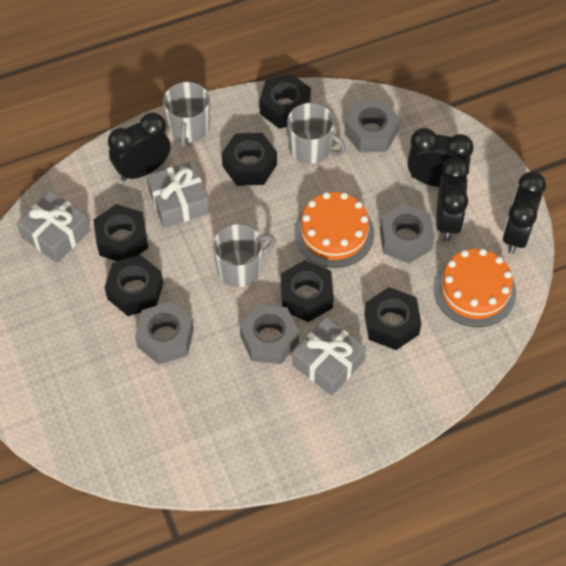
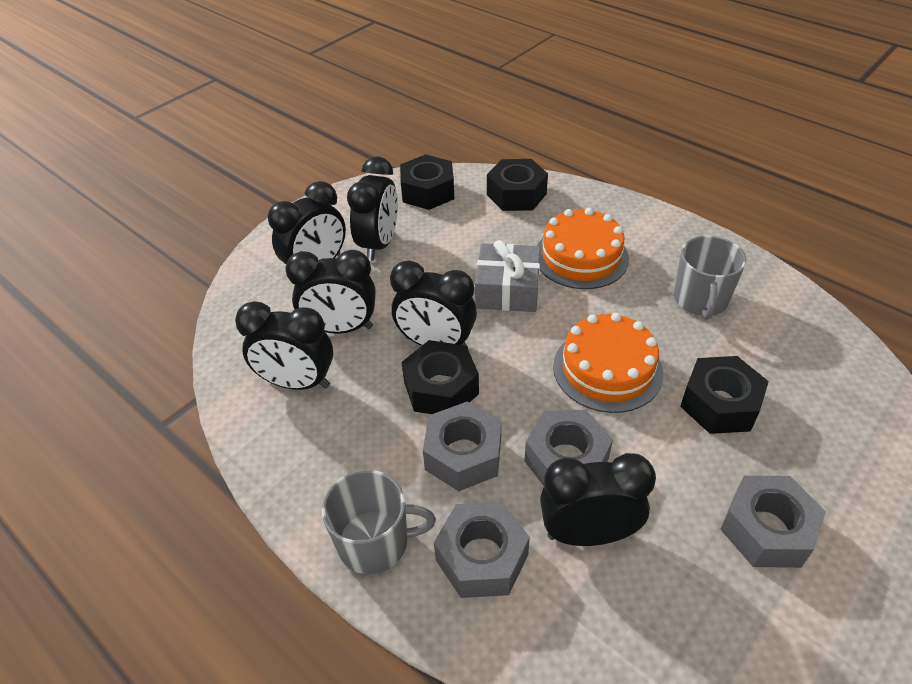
black clock: 4 -> 6
black nut: 6 -> 4
grey gift: 3 -> 1
grey mug: 3 -> 2

